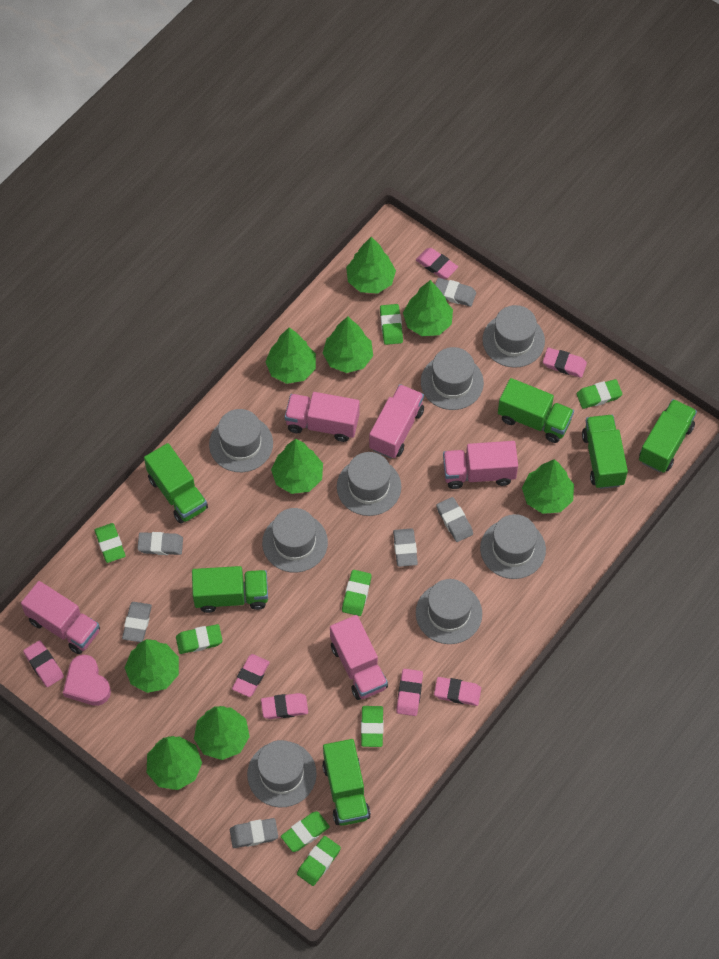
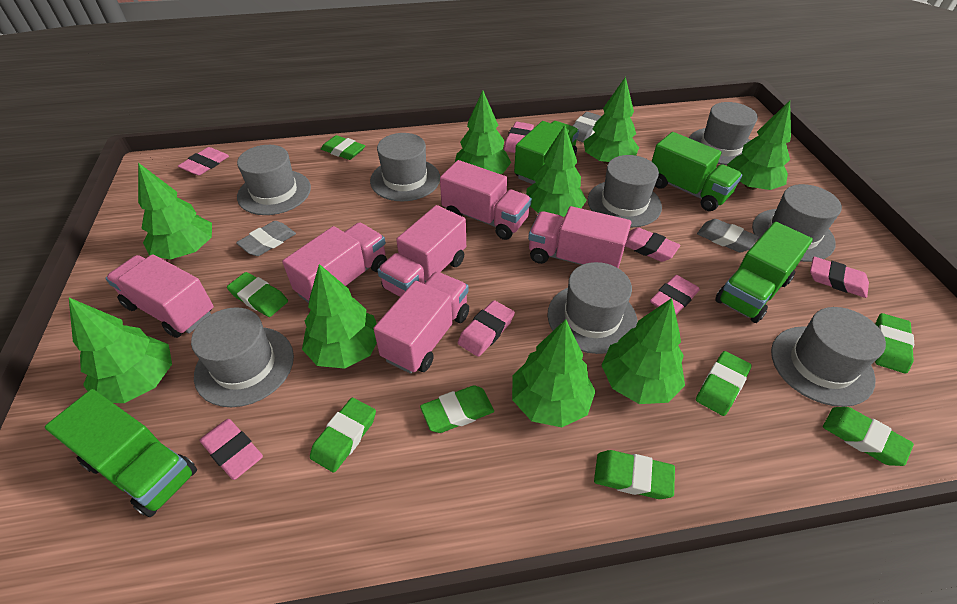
green truck: 6 -> 4
grey eraser: 6 -> 3
pink heart: 1 -> 0
pink truck: 5 -> 6

